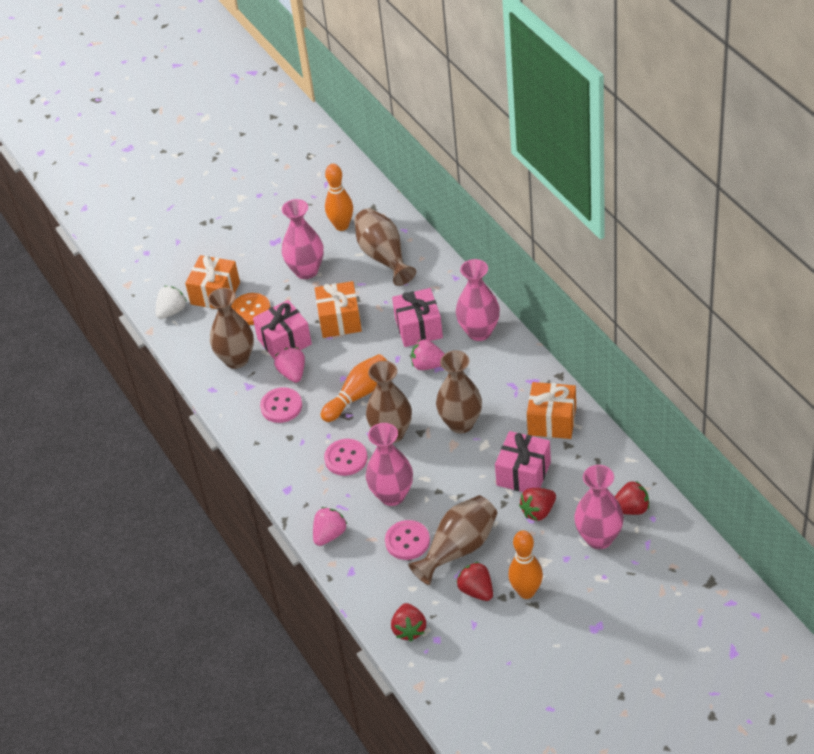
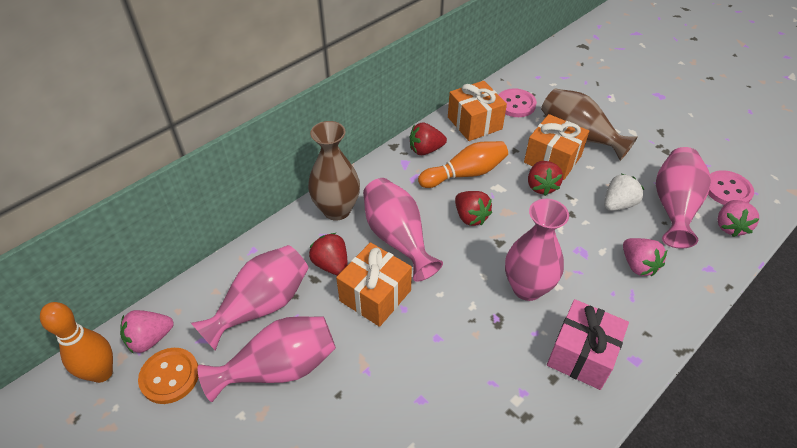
brown vase: 5 -> 2
orange bowling pin: 3 -> 2
pink button: 3 -> 2
pink gift: 3 -> 1
pink vase: 4 -> 5

